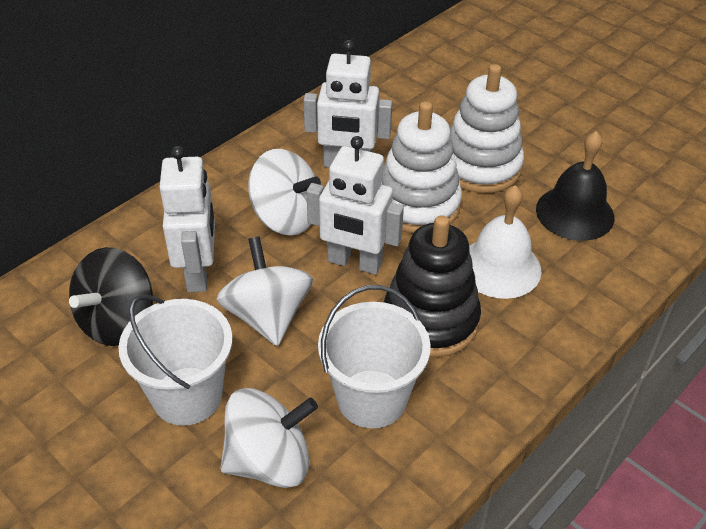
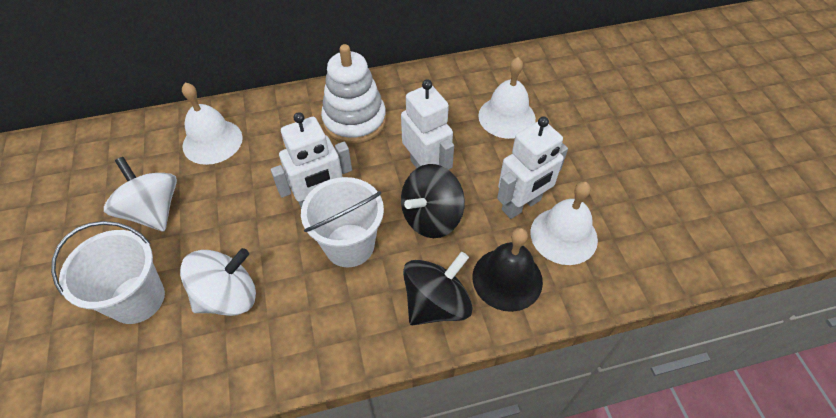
black spinning top: 1 -> 2
black stacking toy: 1 -> 0
white bell: 1 -> 3
white spinning top: 3 -> 2
white stacking toy: 2 -> 1

